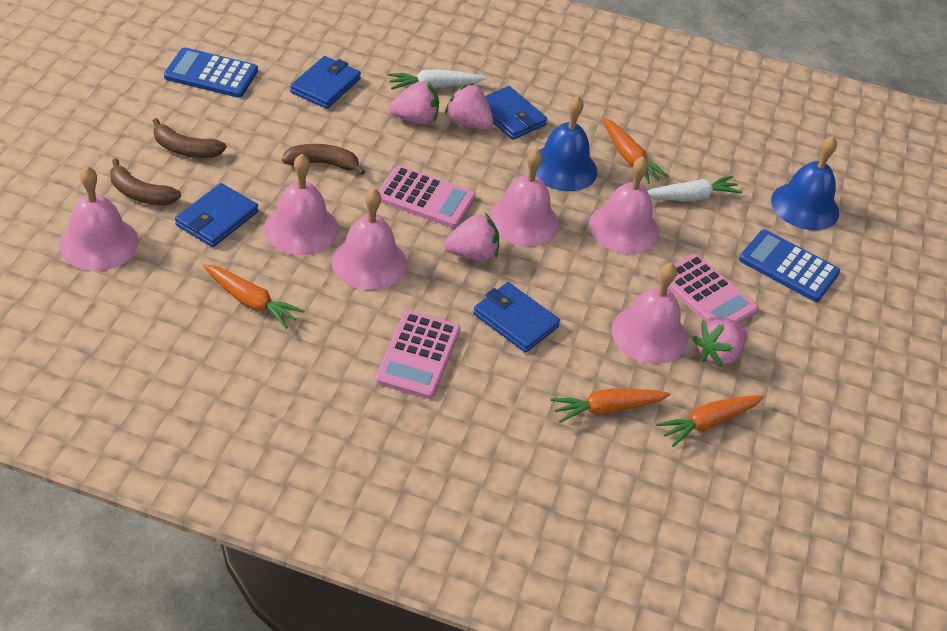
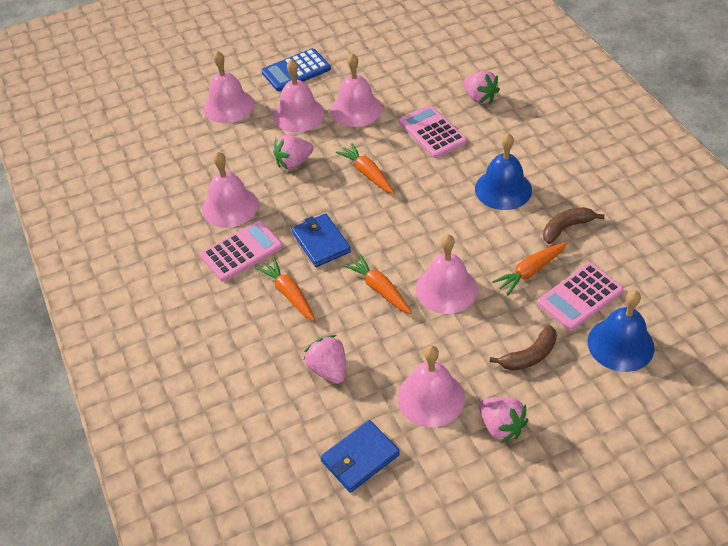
blue calculator: 2 -> 1
blue wallet: 4 -> 2
brown banana: 3 -> 2
white carrot: 2 -> 0

